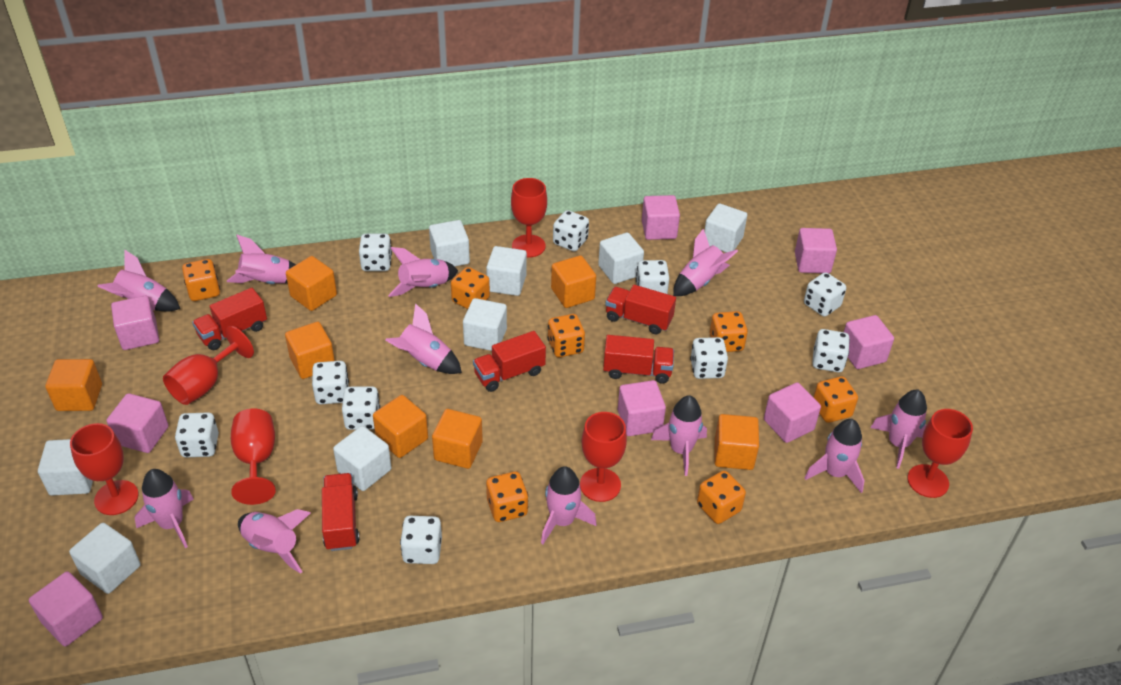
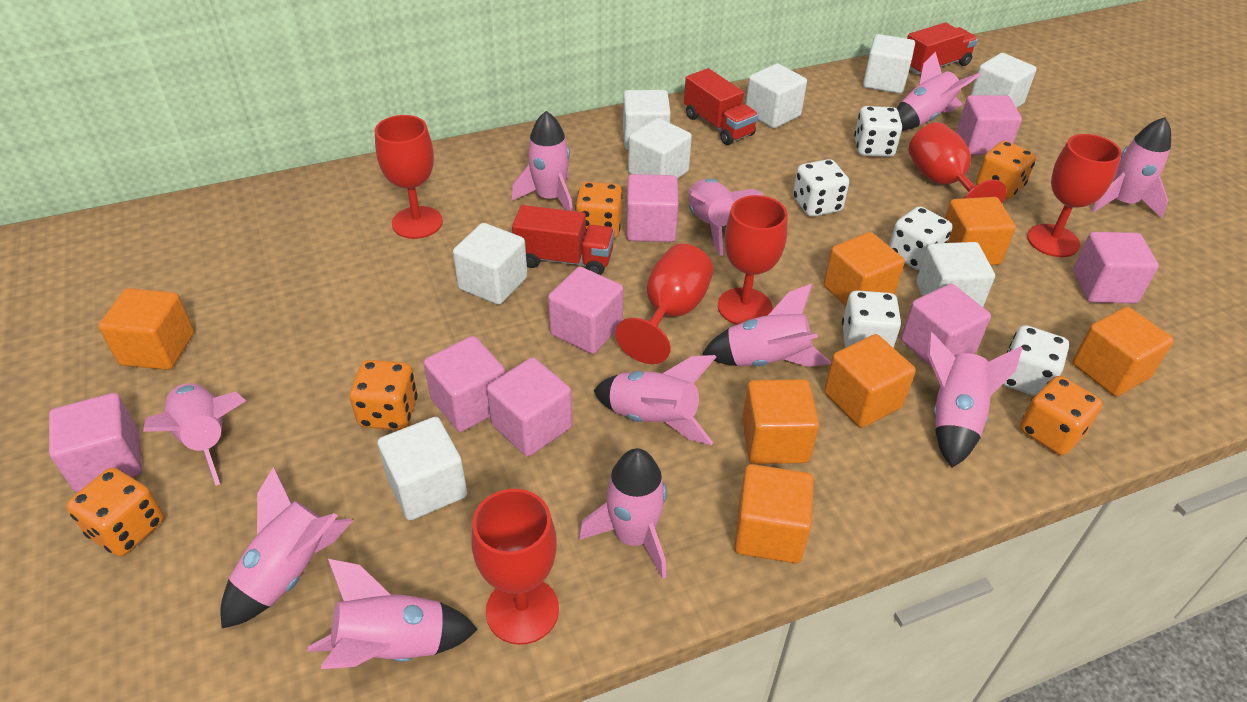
orange dice: 7 -> 5
red truck: 5 -> 3
white dice: 10 -> 5

